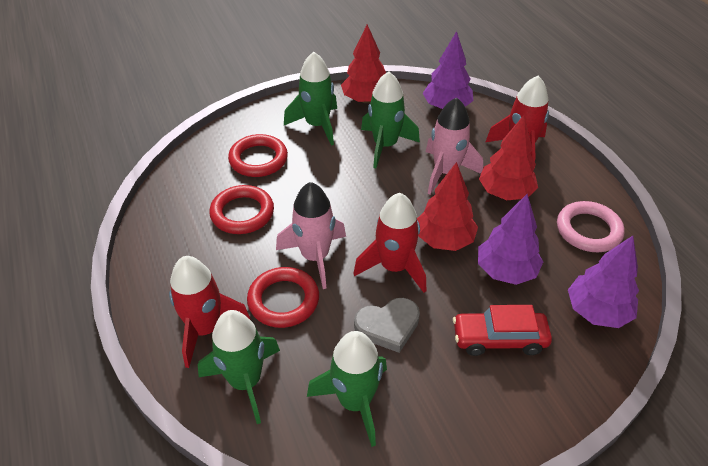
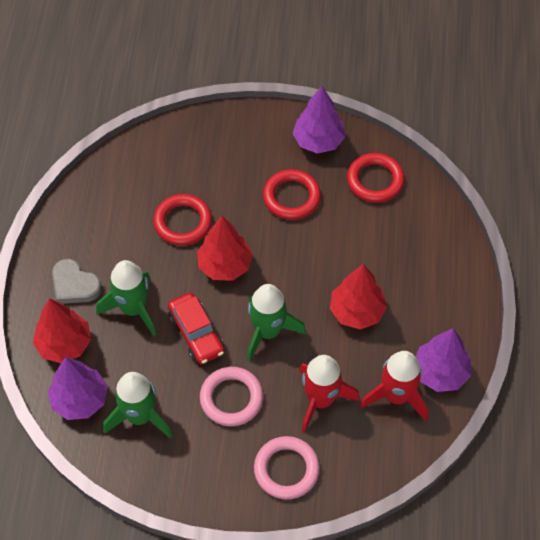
green rocket: 4 -> 3
pink ring: 1 -> 2
pink rocket: 2 -> 0
red rocket: 3 -> 2

